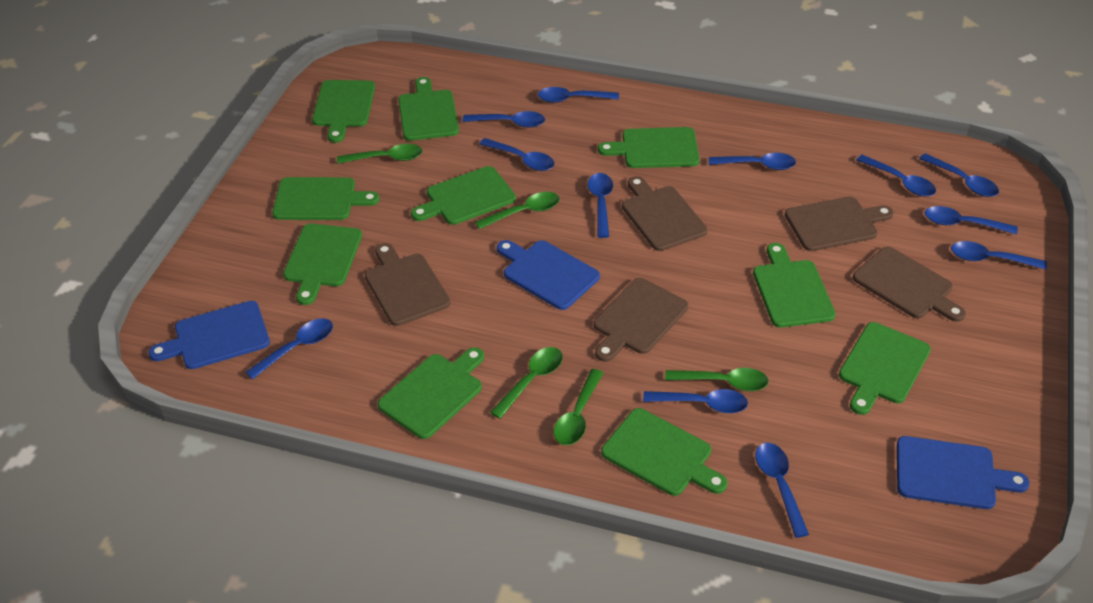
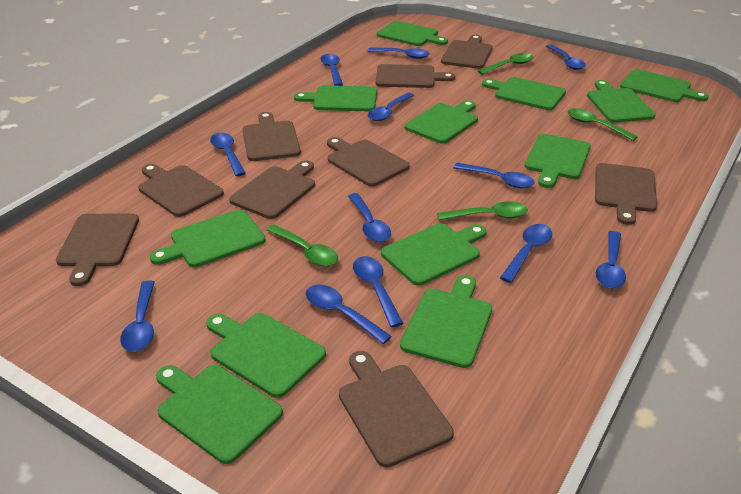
blue cutting board: 3 -> 0
brown cutting board: 5 -> 9
green cutting board: 10 -> 12
green spoon: 5 -> 4

